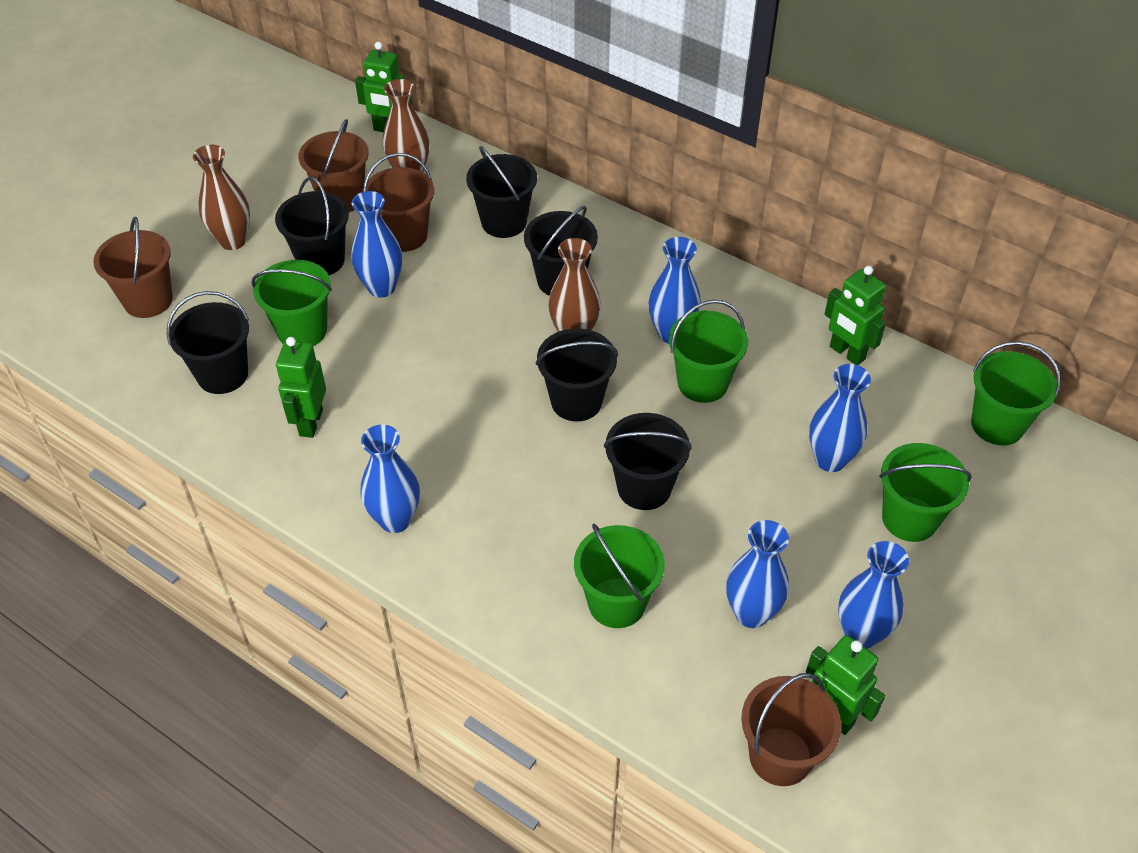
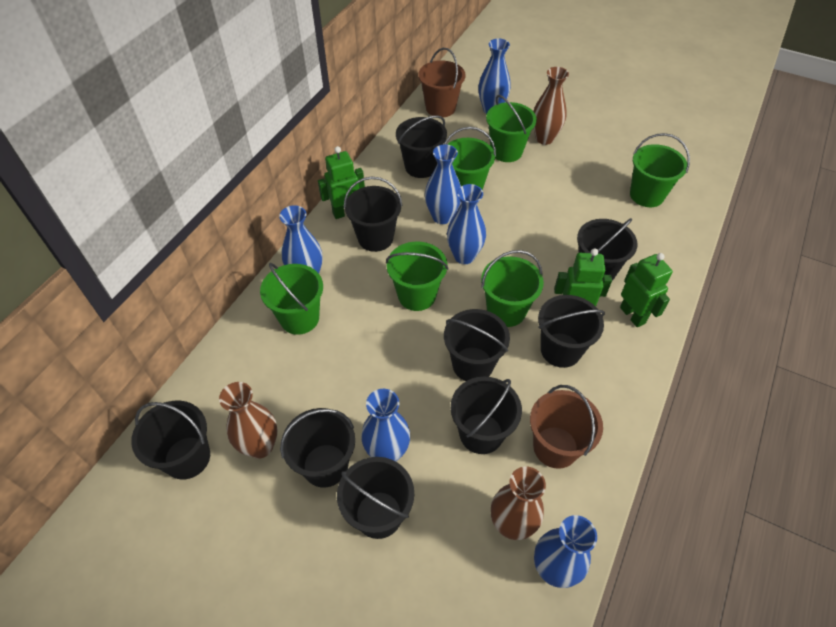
black bucket: 6 -> 9
brown bucket: 4 -> 2
green bucket: 5 -> 6
green robot: 4 -> 3

